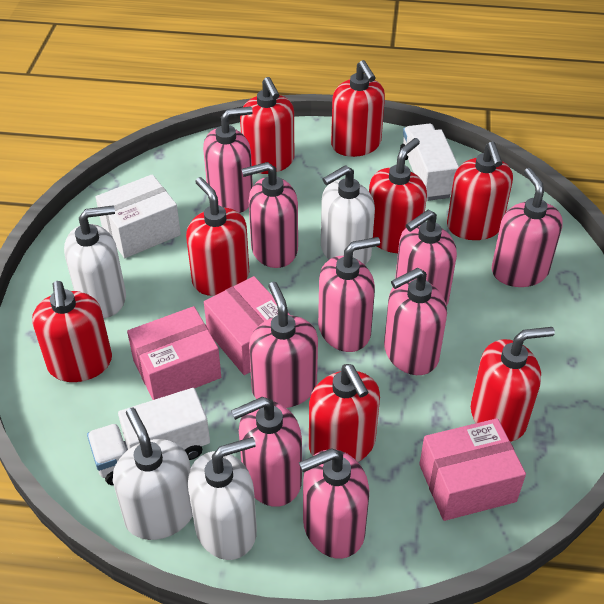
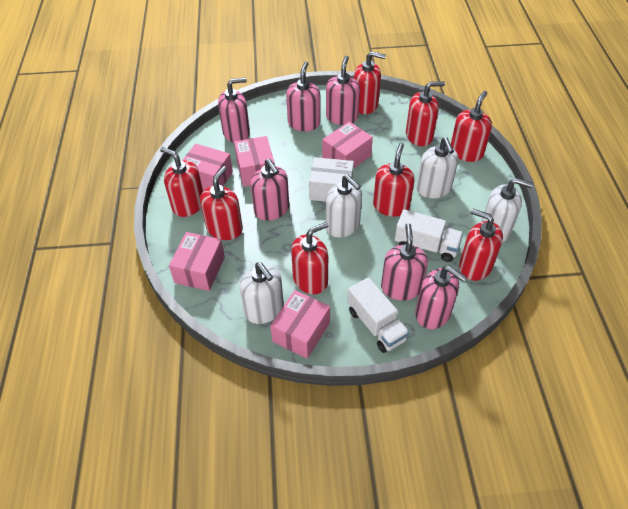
pink box: 3 -> 5
pink soap dispenser: 9 -> 6

